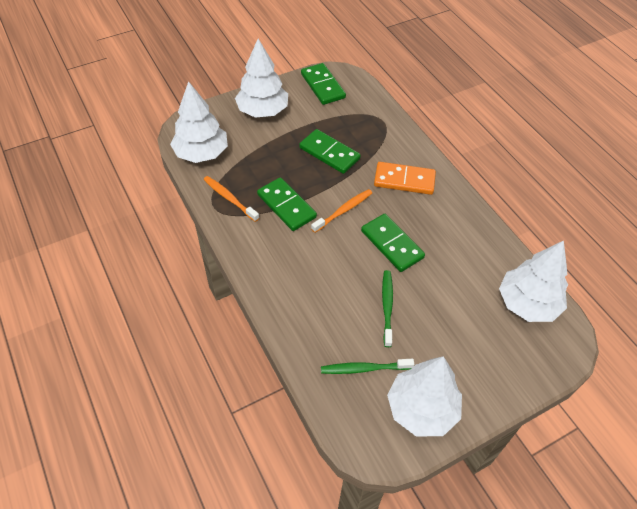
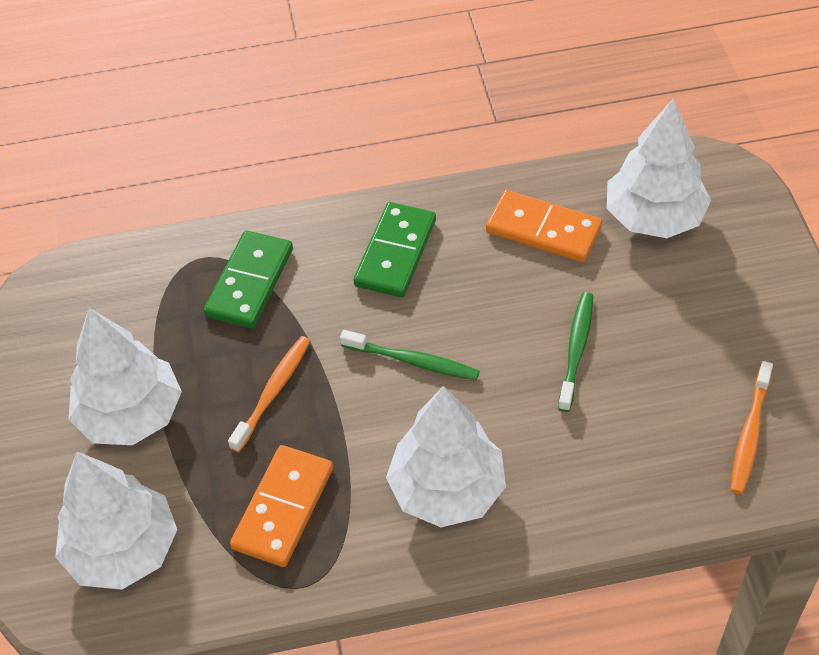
green domino: 4 -> 2
orange domino: 1 -> 2

